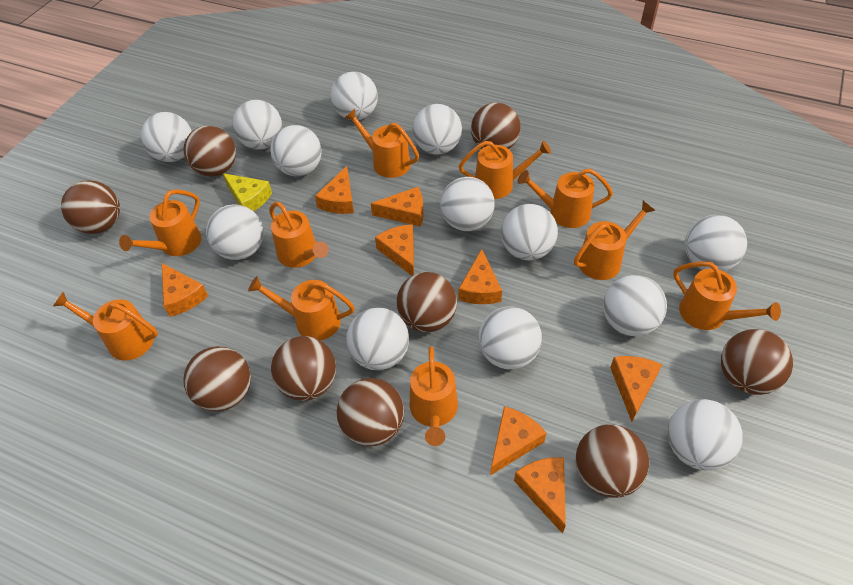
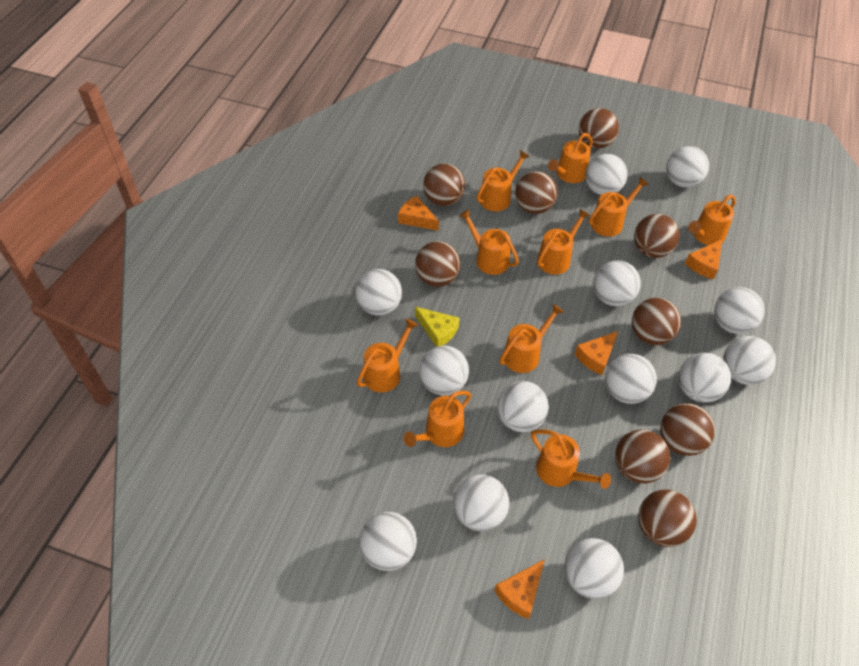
orange cheese: 8 -> 4

